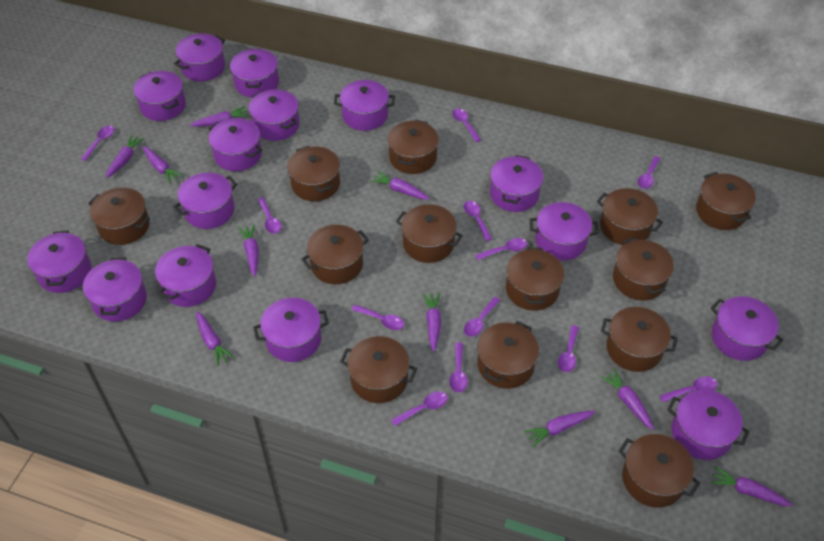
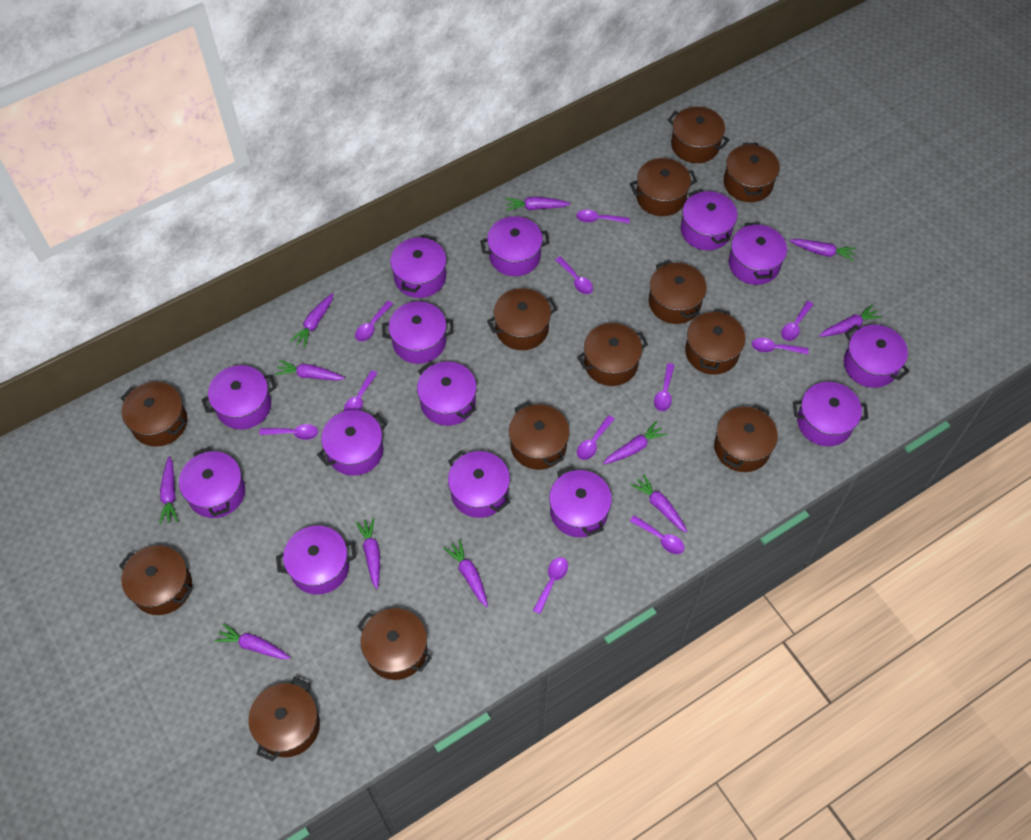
purple carrot: 10 -> 11
purple pot: 15 -> 14
purple spoon: 12 -> 11

